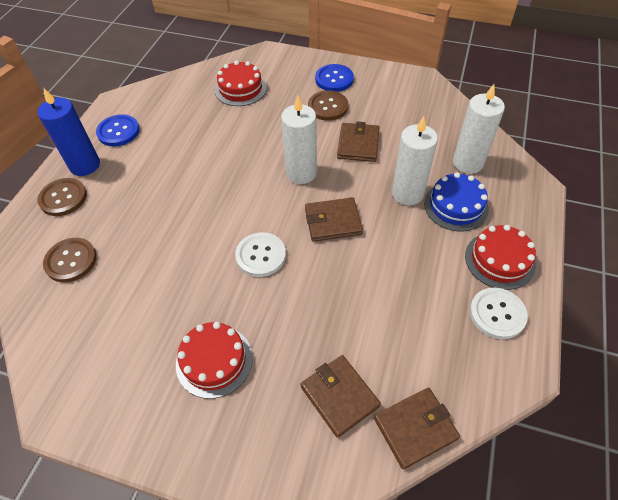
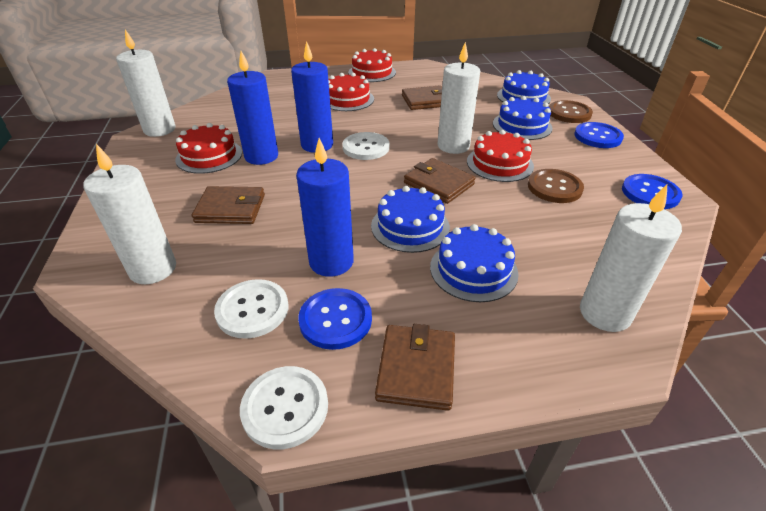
blue button: 2 -> 3
blue cake: 1 -> 4
blue candle: 1 -> 3
brown button: 3 -> 2
red cake: 3 -> 4
white button: 2 -> 3
white candle: 3 -> 4

